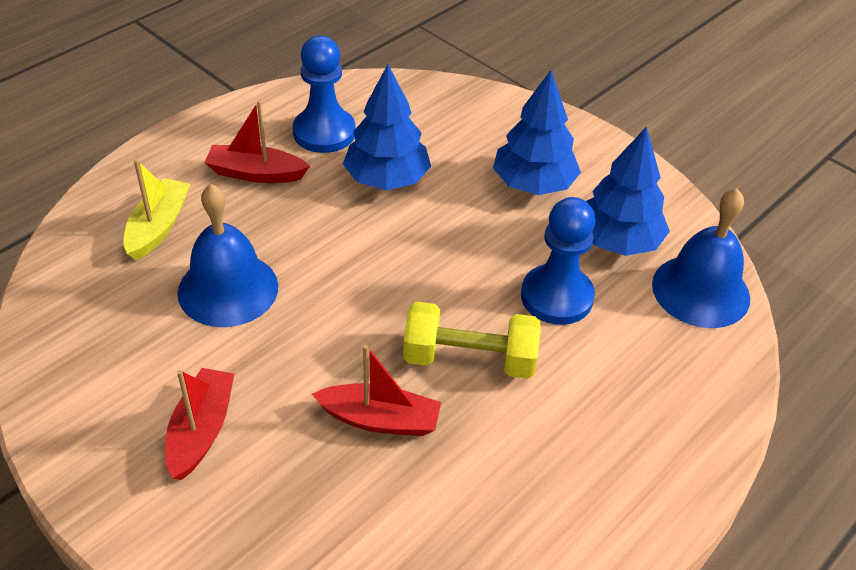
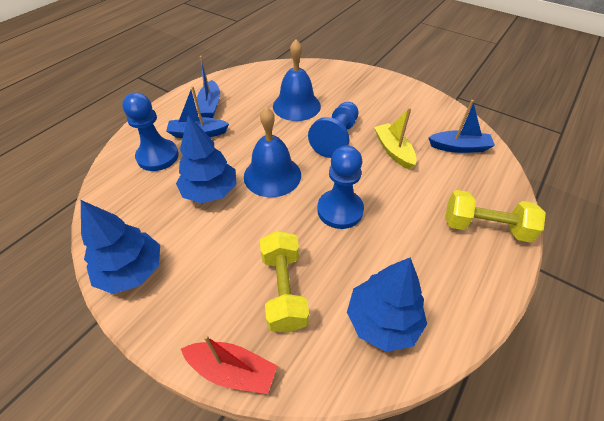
blue boat: 0 -> 3
blue pawn: 2 -> 3
red boat: 3 -> 1
yellow dumbbell: 1 -> 2

